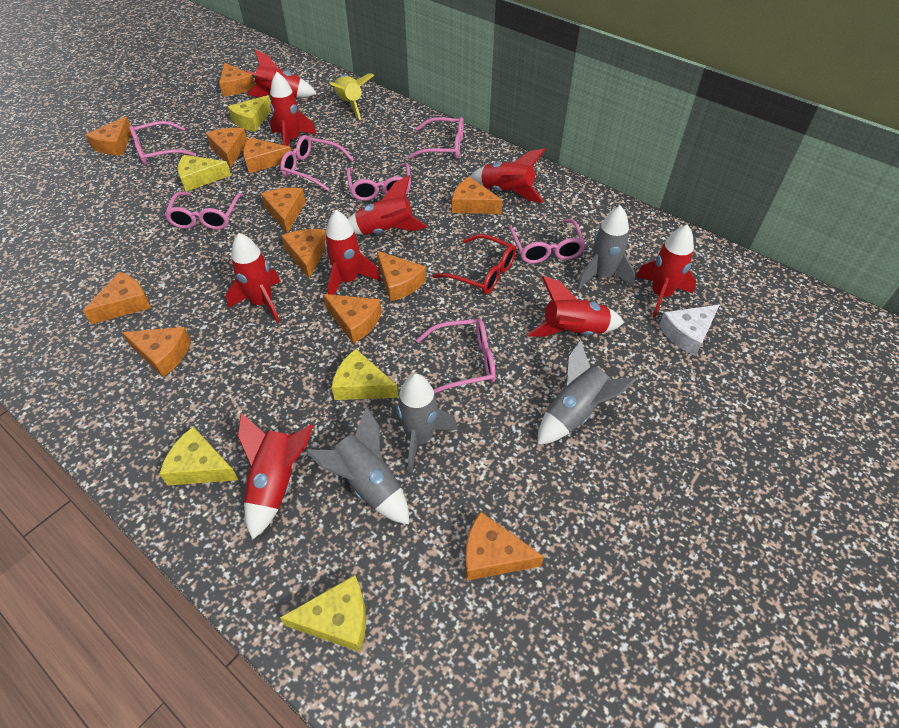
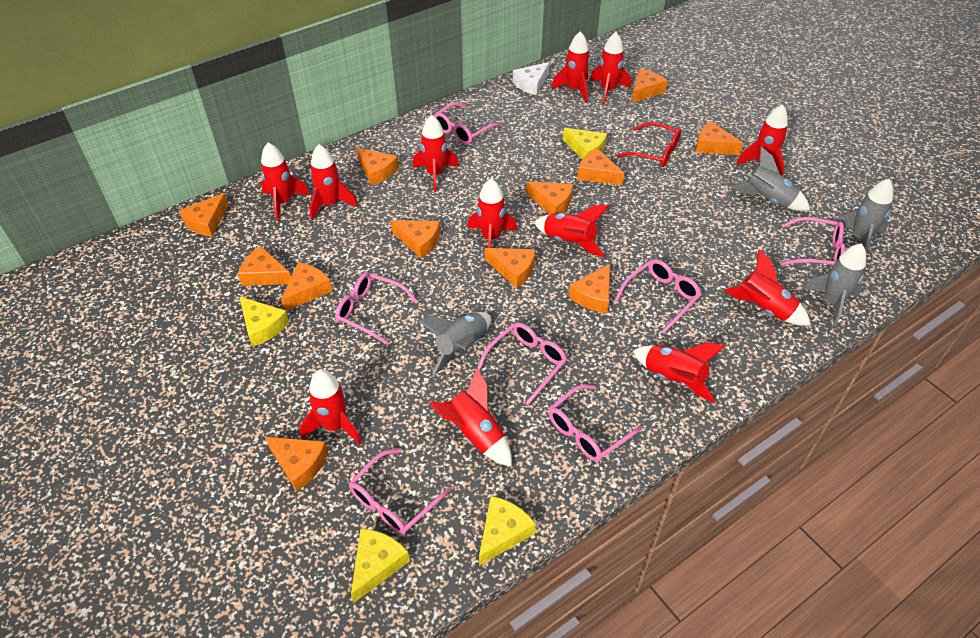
red rocket: 9 -> 12
yellow cheese: 5 -> 4
yellow rocket: 1 -> 0

